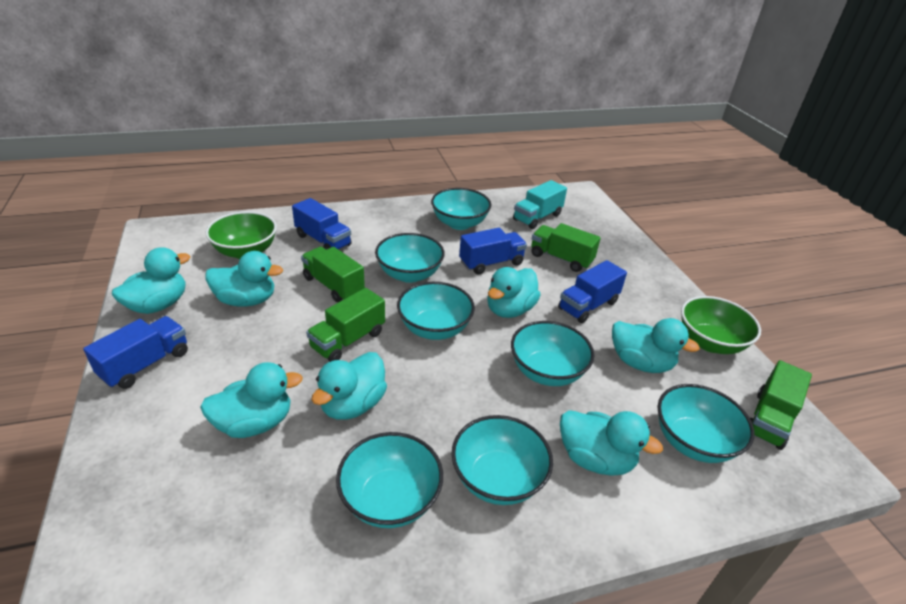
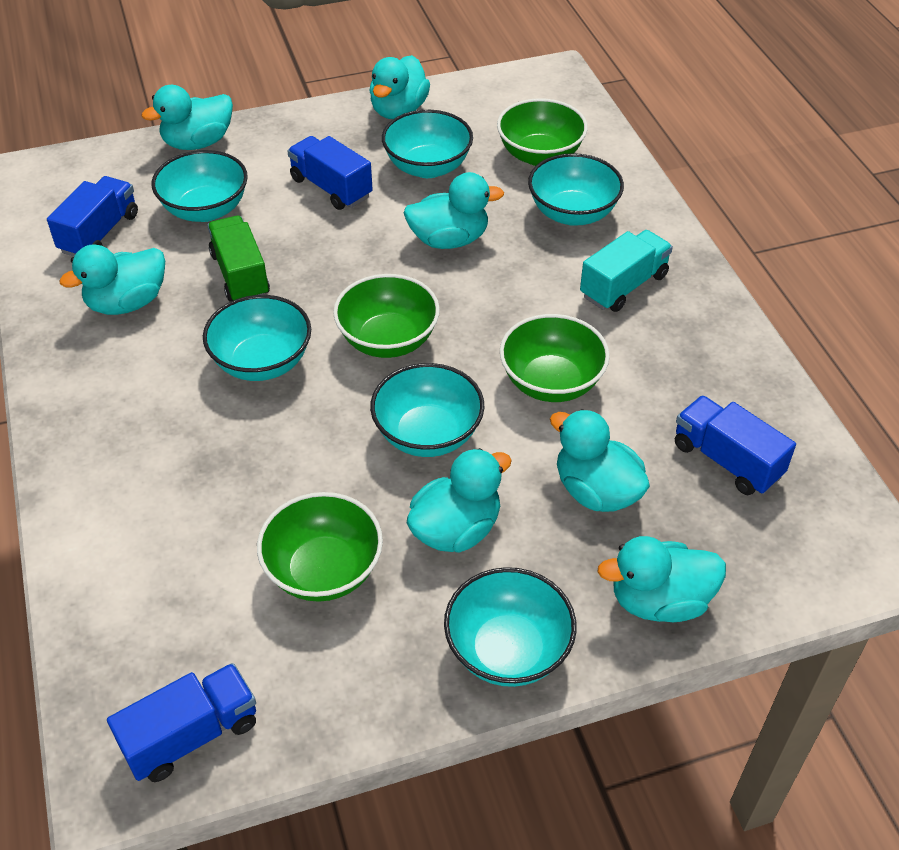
green bowl: 2 -> 4
green truck: 4 -> 1
turquoise bowl: 7 -> 6

